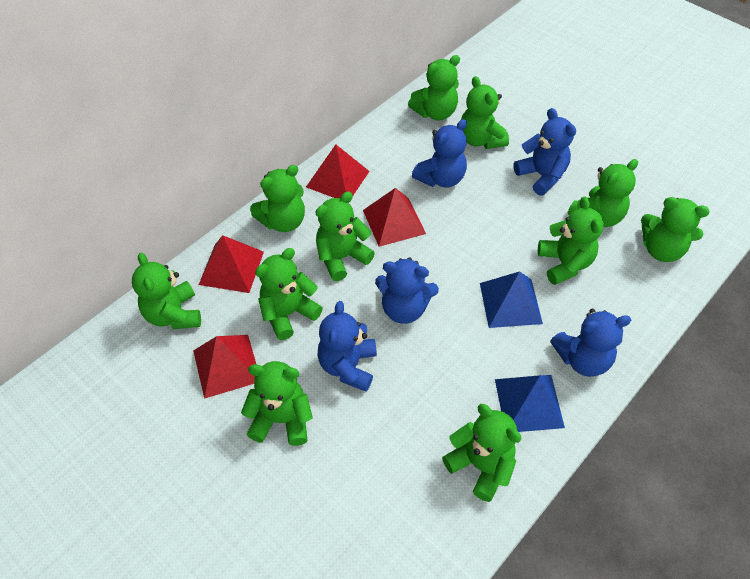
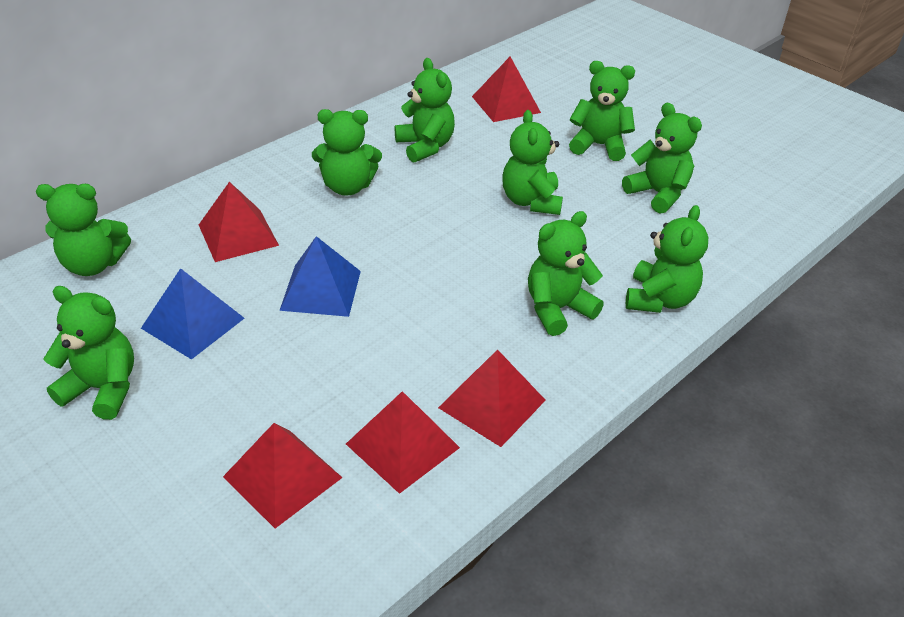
blue teddy bear: 5 -> 0
green teddy bear: 11 -> 9
red pyramid: 4 -> 5

